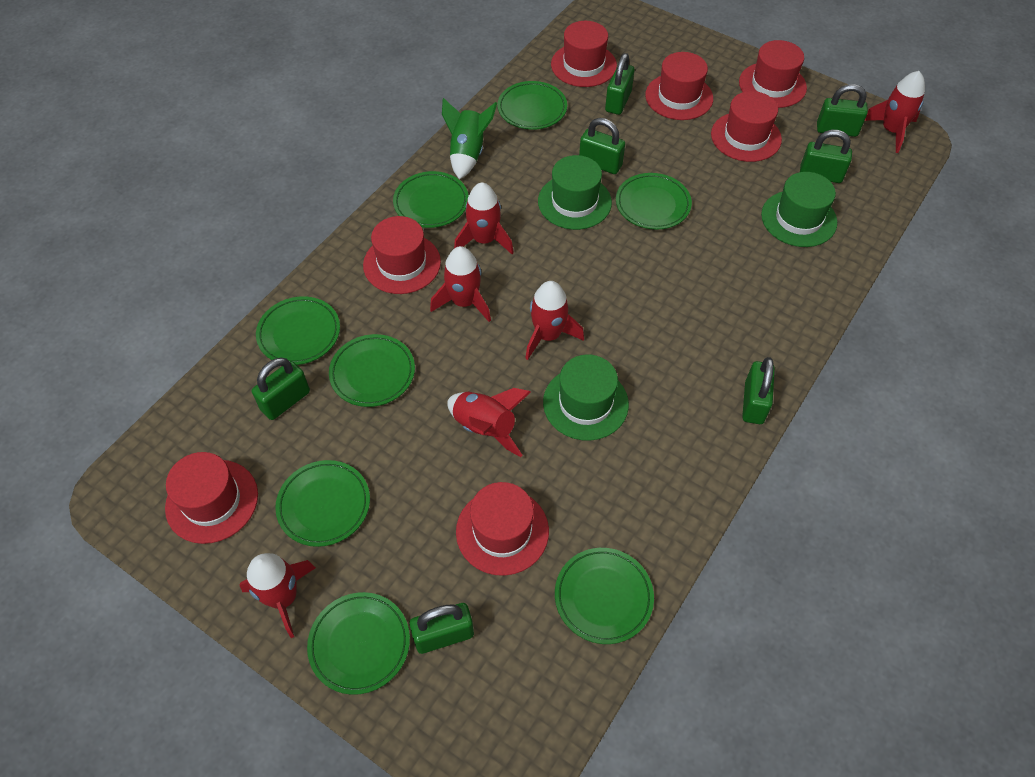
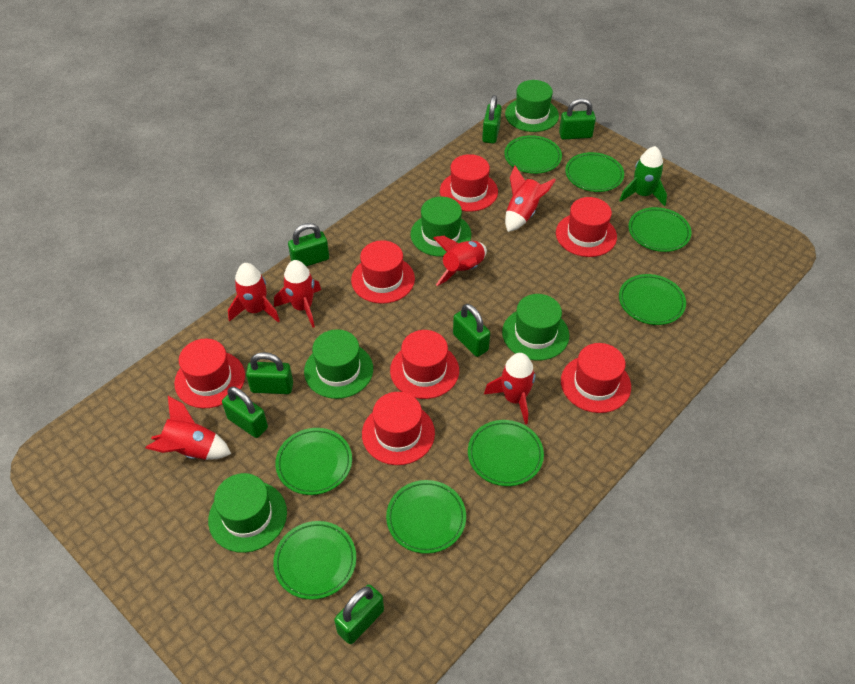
green hat: 3 -> 5

